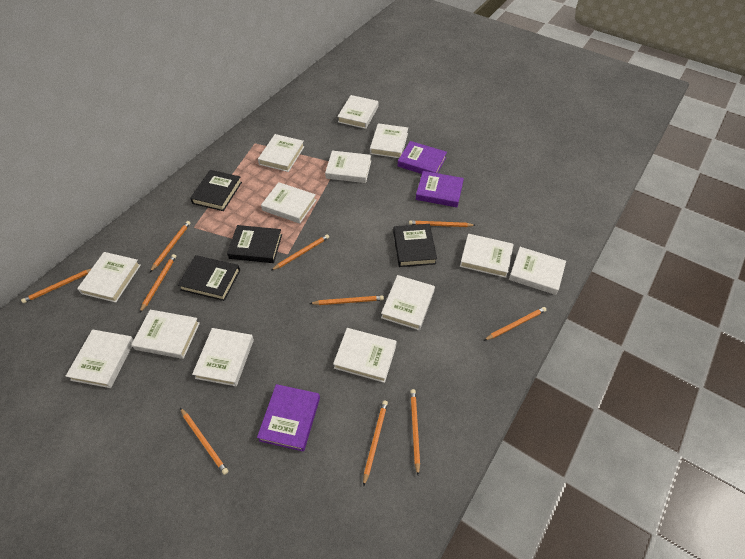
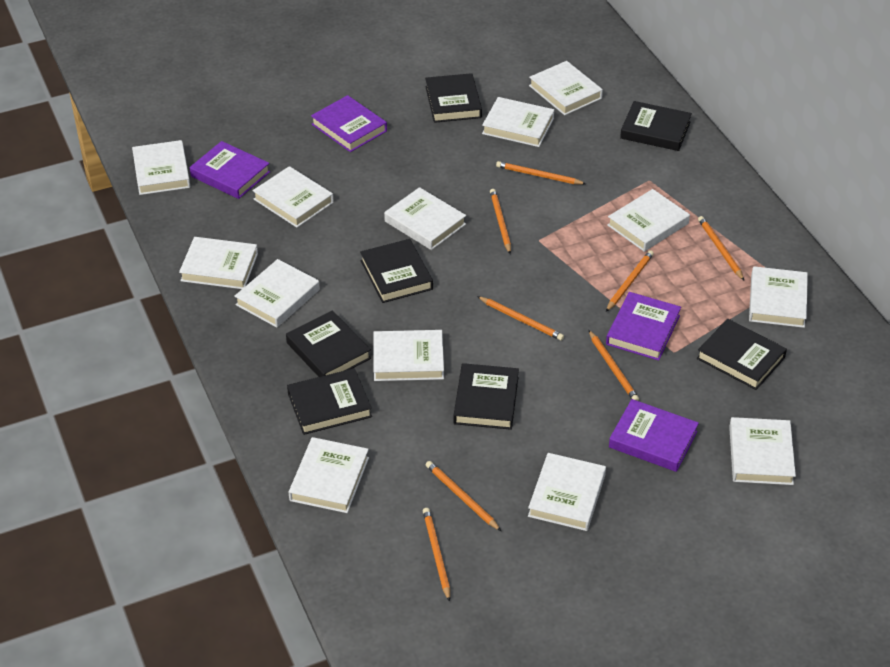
black book: 4 -> 7
orange pencil: 10 -> 8
purple book: 3 -> 4

